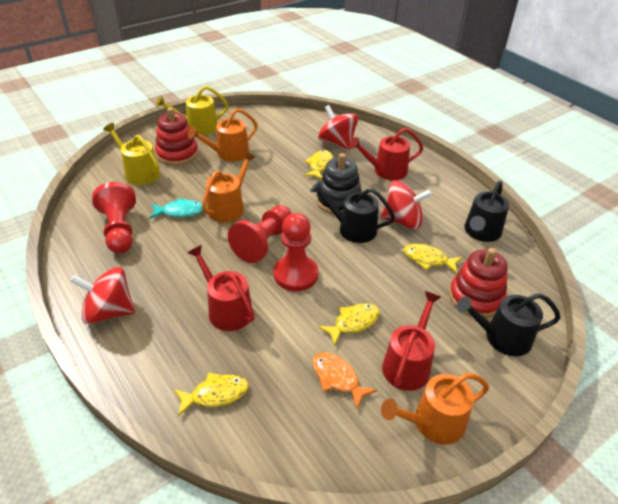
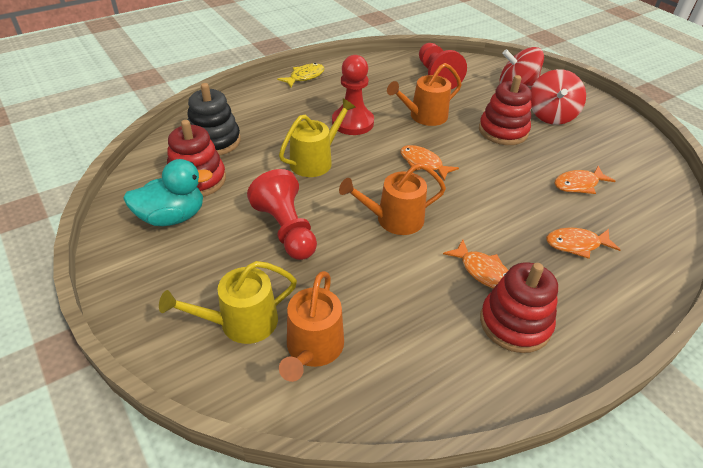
black watering can: 3 -> 0
orange fish: 1 -> 4
red spinning top: 3 -> 2
red stacking toy: 2 -> 3
red watering can: 3 -> 0
turquoise duck: 0 -> 1
turquoise fish: 1 -> 0
yellow fish: 4 -> 1

